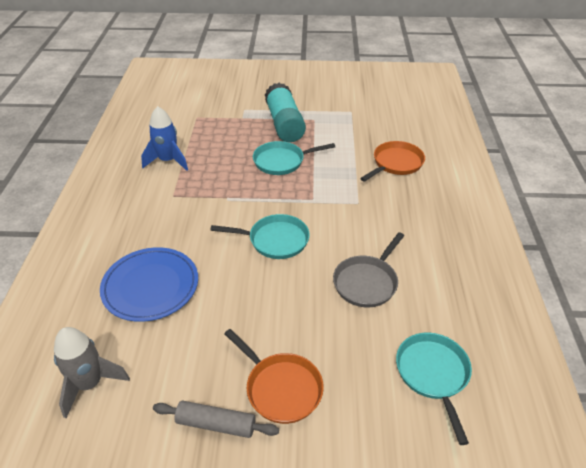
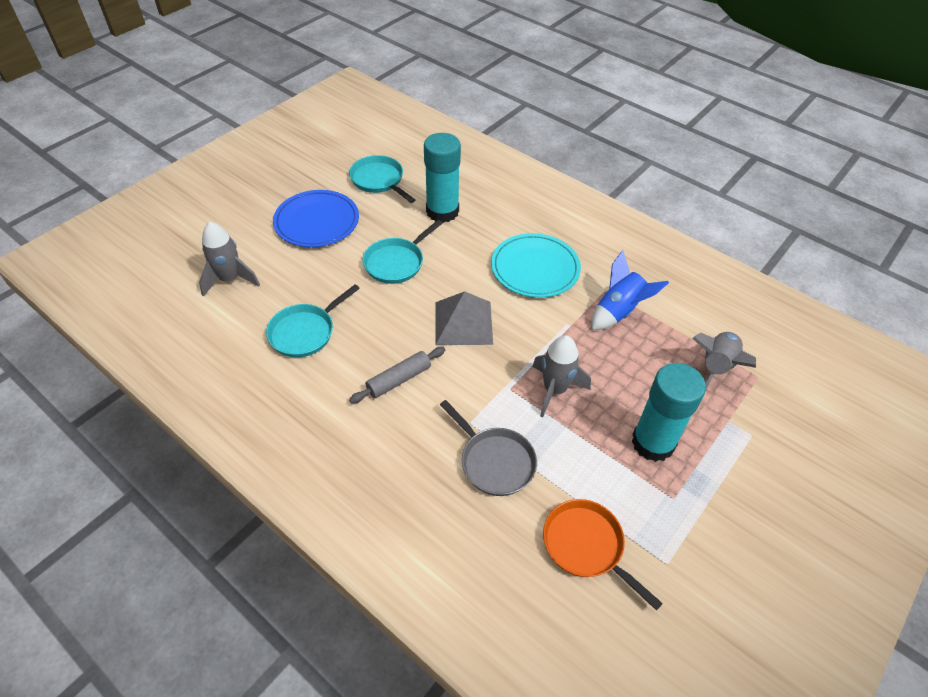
grey pyramid: 0 -> 1
grey rocket: 1 -> 3
orange pan: 2 -> 1
turquoise glue stick: 1 -> 2
turquoise plate: 0 -> 1

